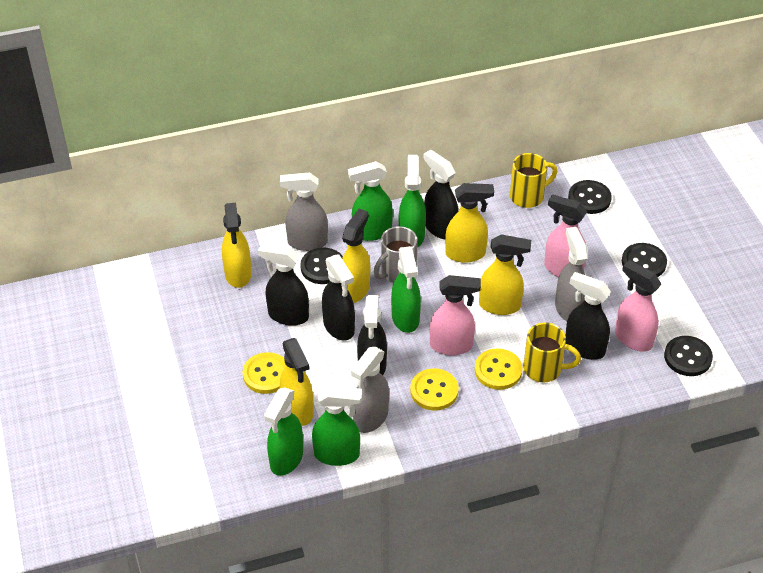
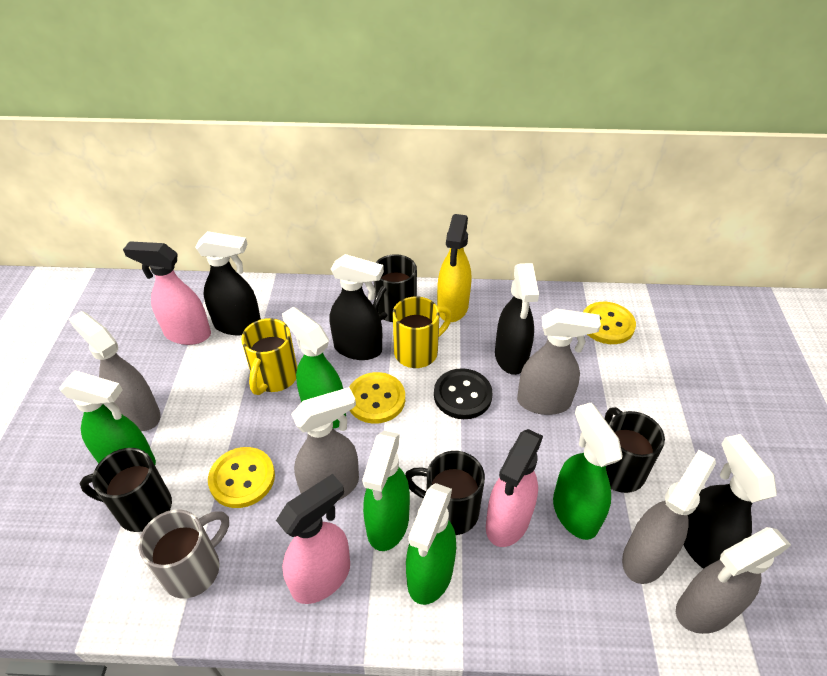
black button: 4 -> 1
black mug: 0 -> 4
black spray bottle: 5 -> 4
grey spray bottle: 3 -> 5
yellow spray bottle: 5 -> 1

